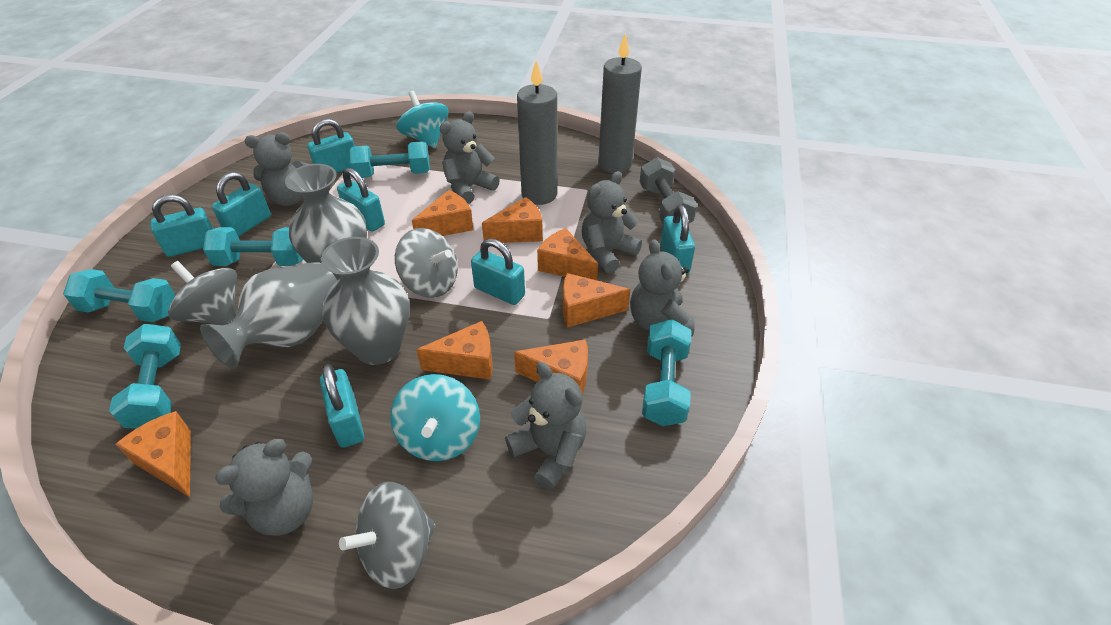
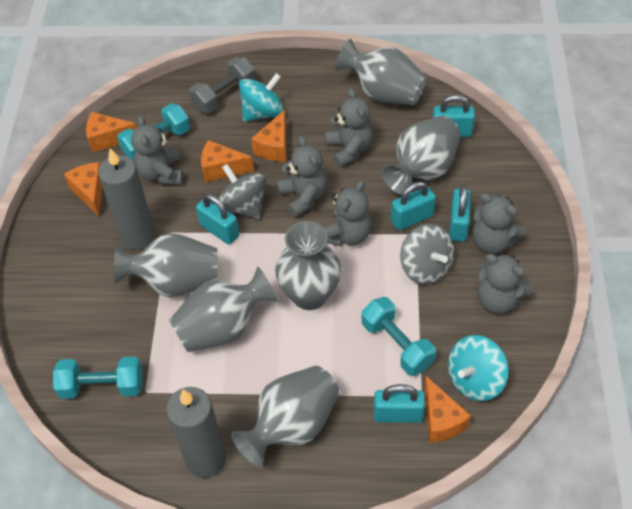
grey spinning top: 3 -> 2
grey vase: 3 -> 6
orange cheese: 7 -> 5
turquoise dumbbell: 5 -> 3
turquoise padlock: 7 -> 5

